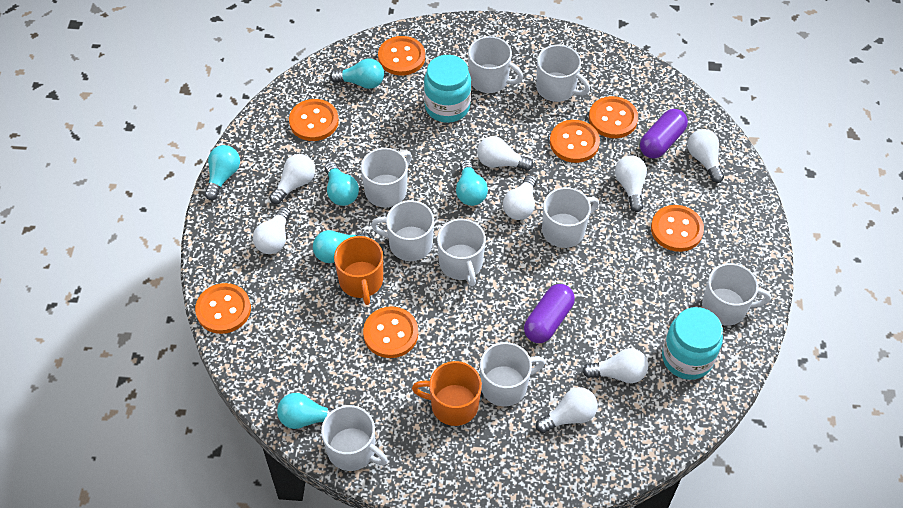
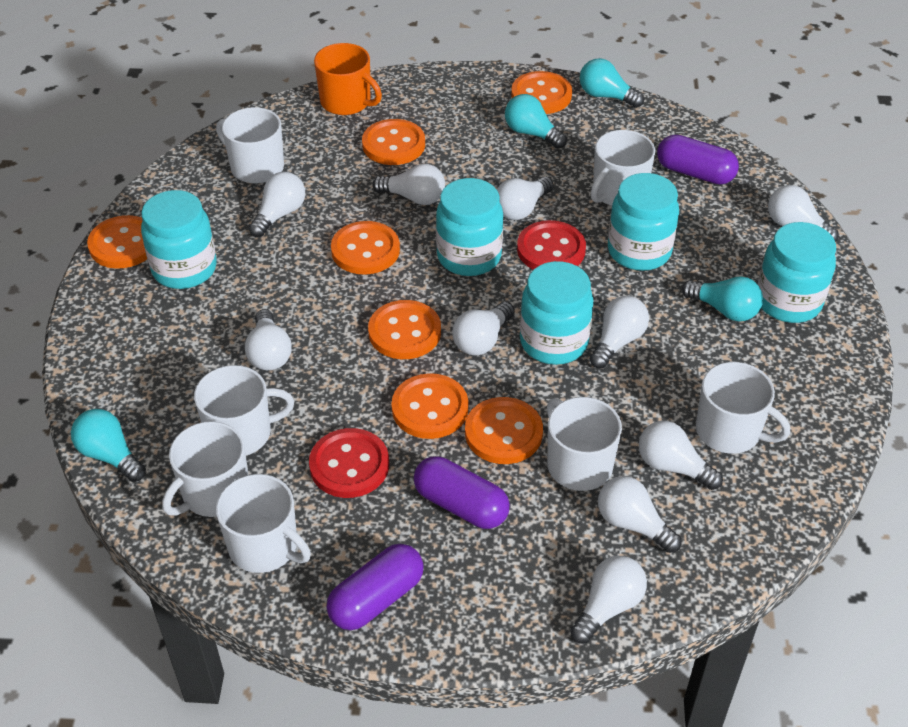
orange mug: 2 -> 1
purple capsule: 2 -> 3
red button: 0 -> 2
turquoise jar: 2 -> 5
turquoise light bulb: 6 -> 4
white light bulb: 8 -> 10
white mug: 9 -> 7

